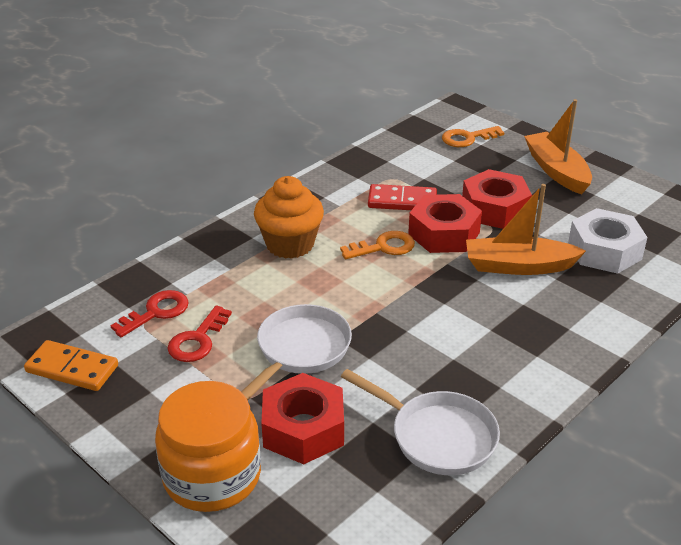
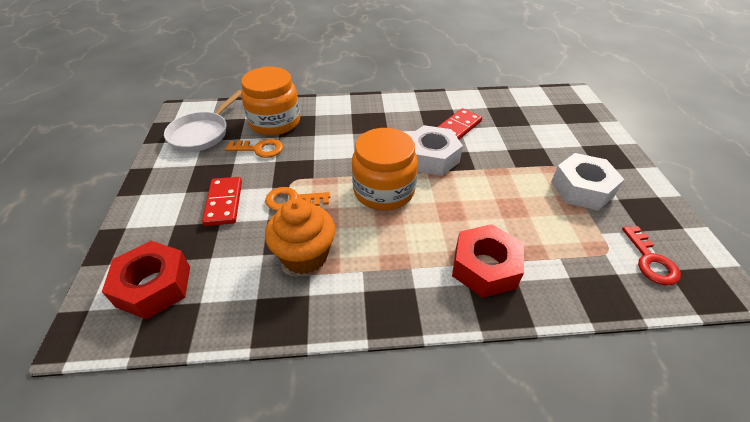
orange boat: 2 -> 0
orange domino: 1 -> 0
orange jar: 1 -> 2
red domino: 1 -> 2
red key: 2 -> 1
red nut: 3 -> 2
white nut: 1 -> 2
white pan: 2 -> 1

